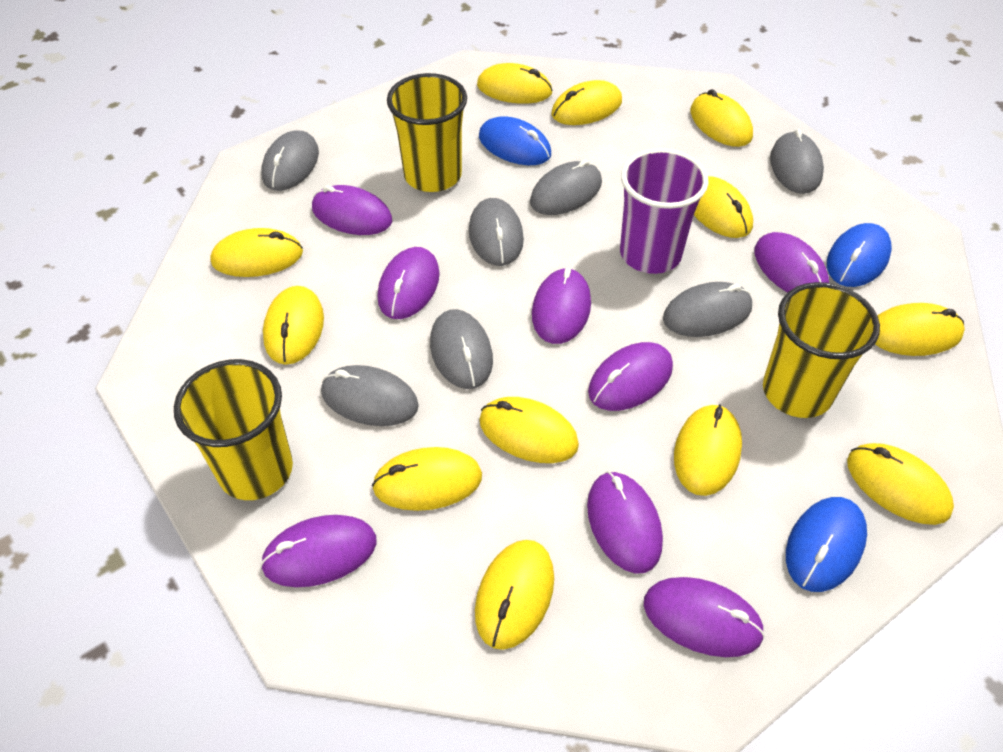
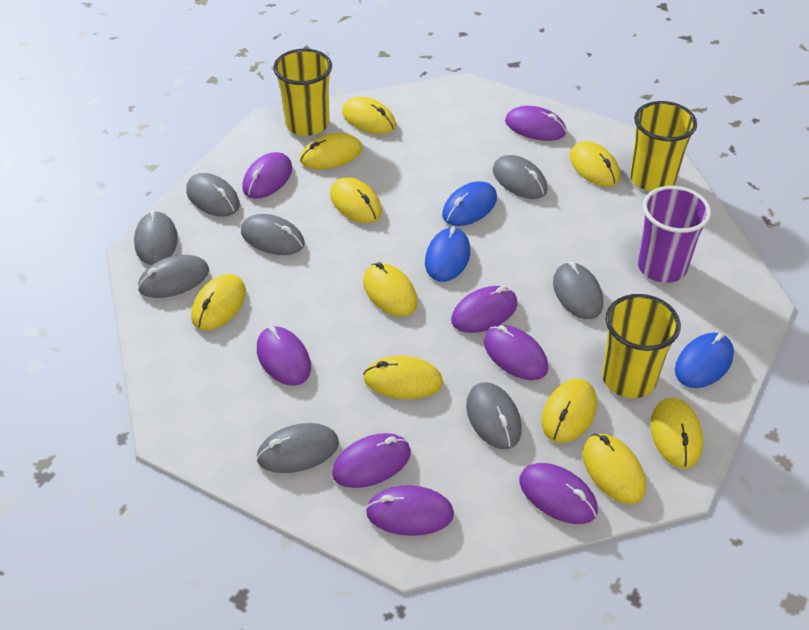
grey mouse: 7 -> 8
yellow mouse: 12 -> 10

